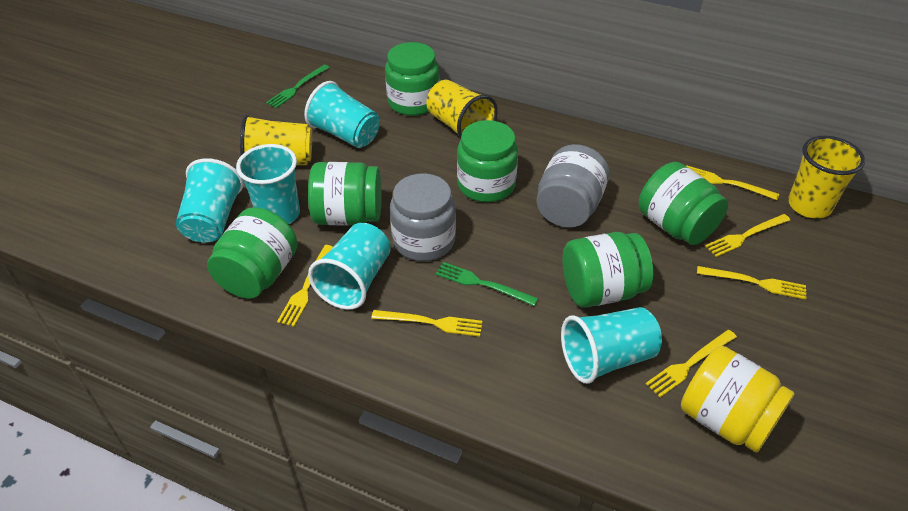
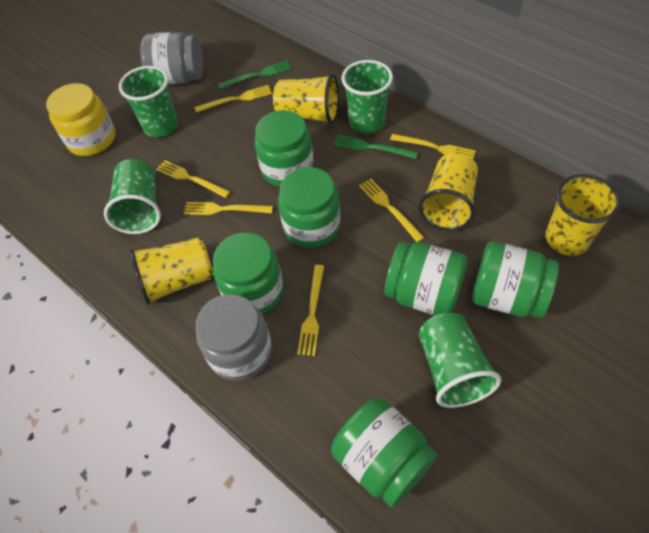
green cup: 0 -> 4
turquoise cup: 5 -> 0
yellow cup: 3 -> 4

